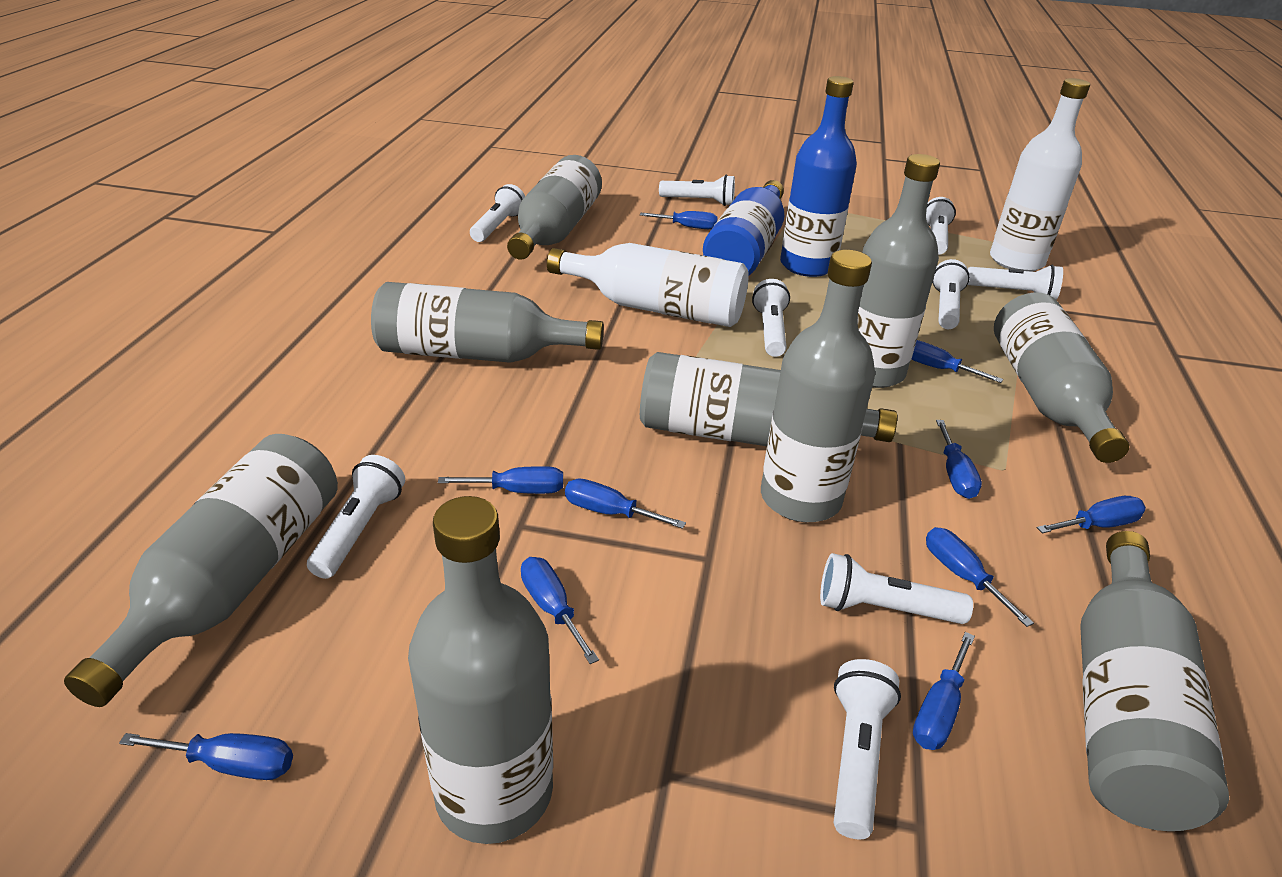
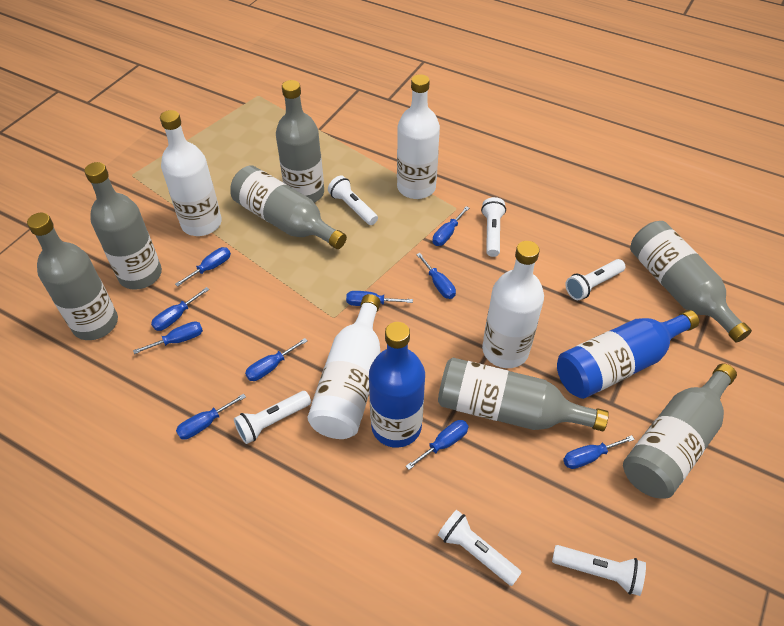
grey bottle: 9 -> 7
white bottle: 2 -> 4
white flashlight: 9 -> 6

